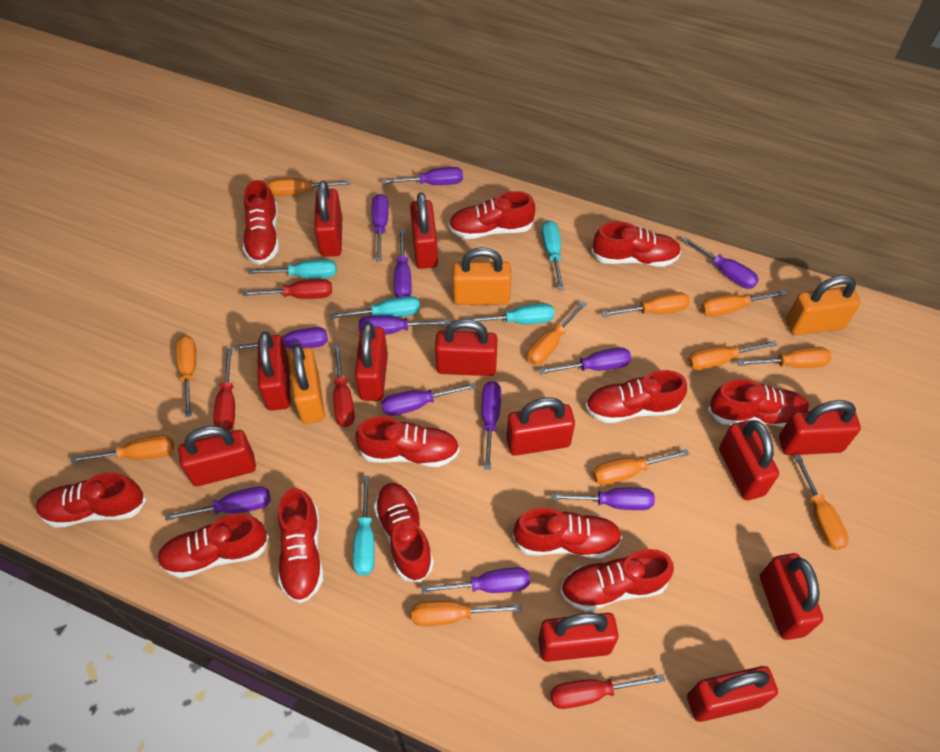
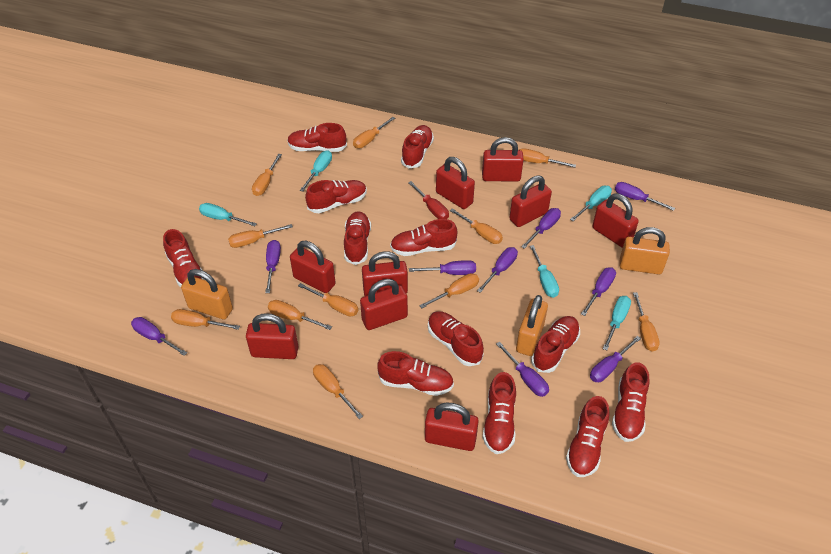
purple screwdriver: 12 -> 9
red padlock: 12 -> 9
red screwdriver: 4 -> 1

